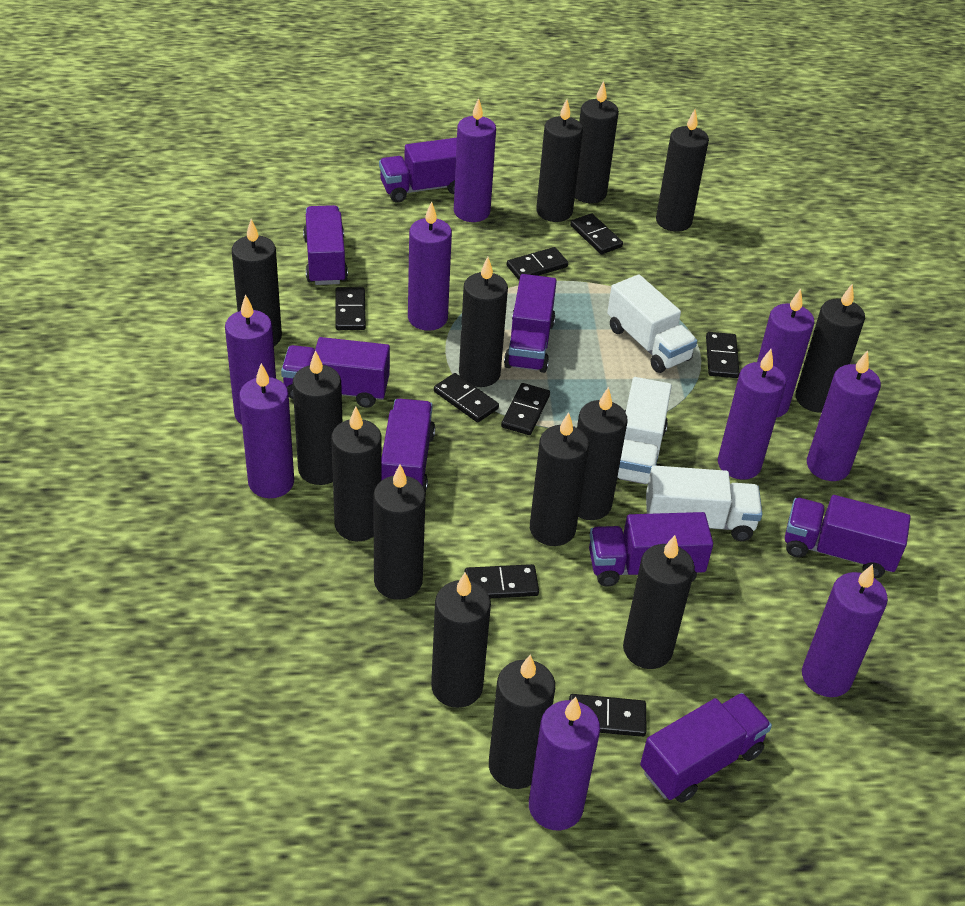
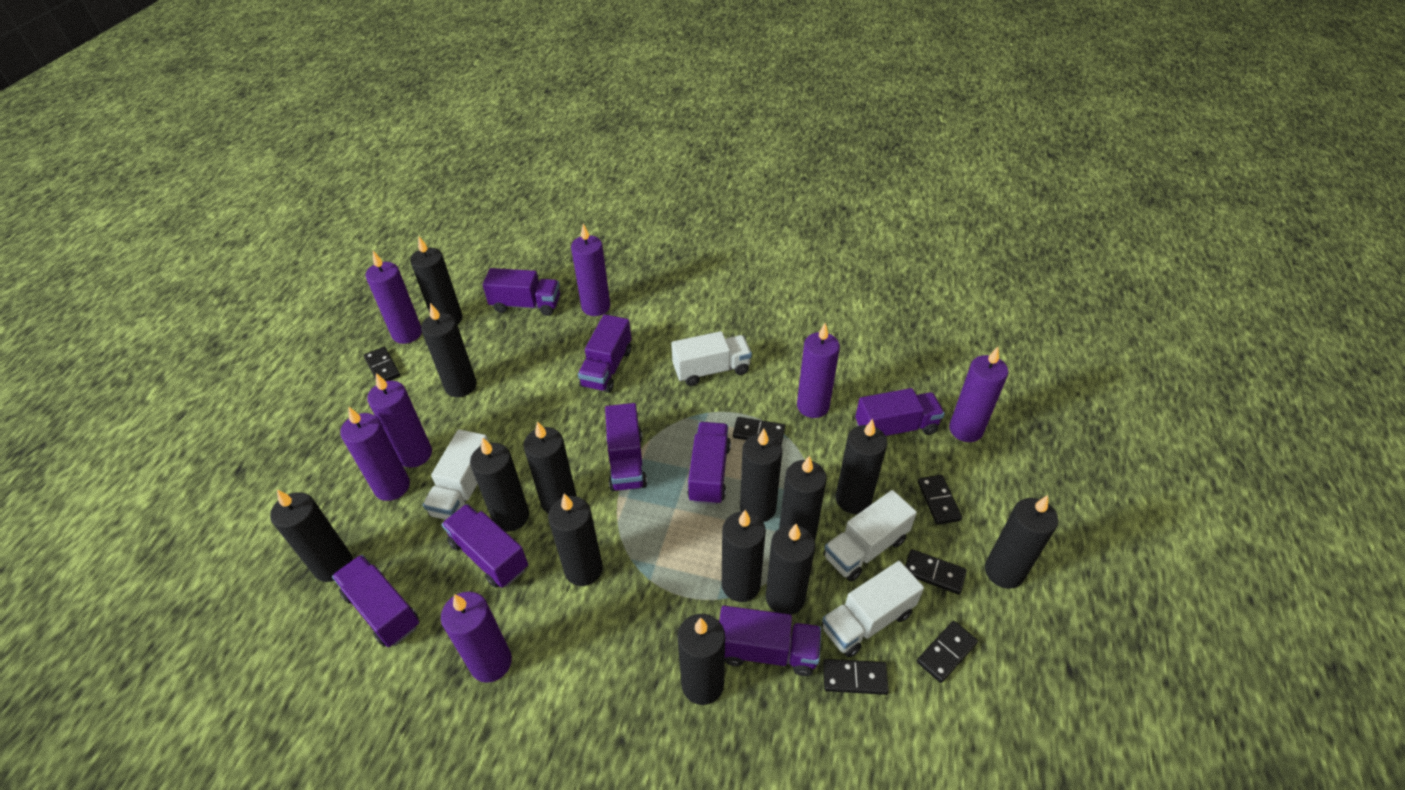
black candle: 14 -> 13
black domino: 8 -> 6
purple candle: 9 -> 7
white truck: 3 -> 4

